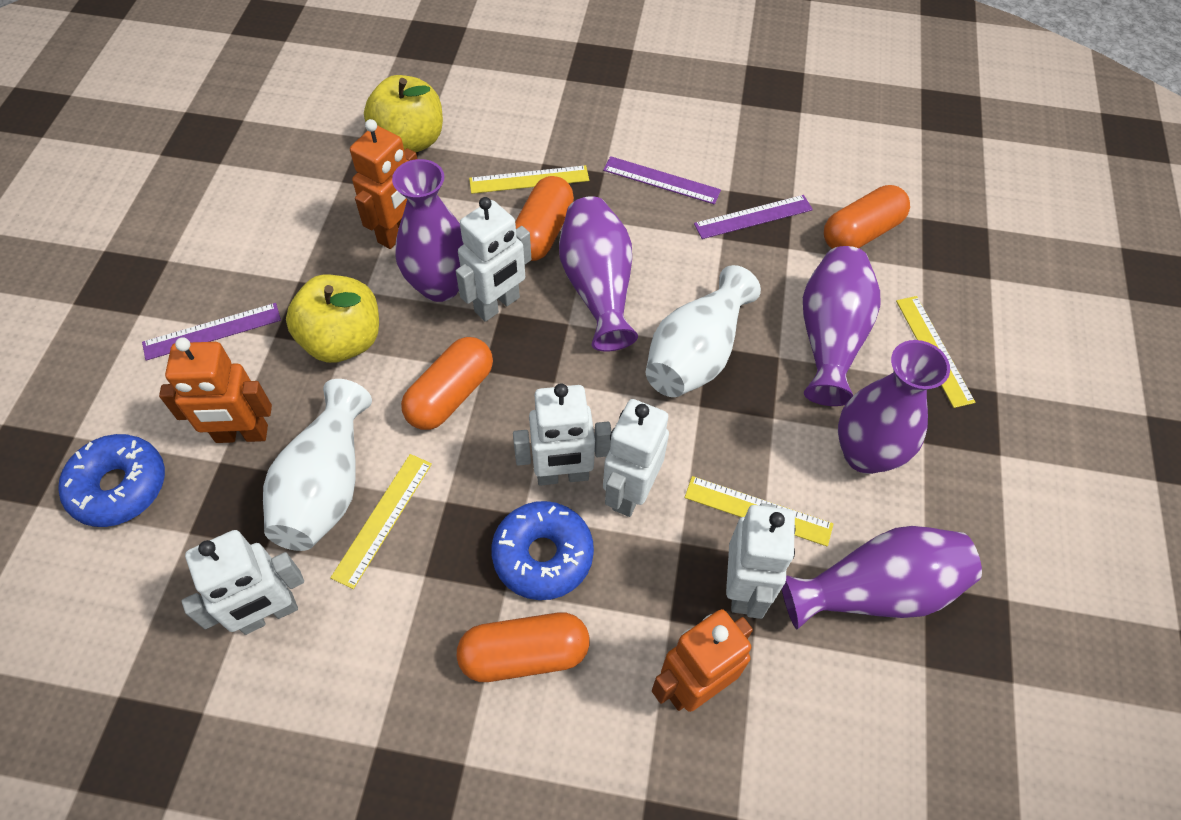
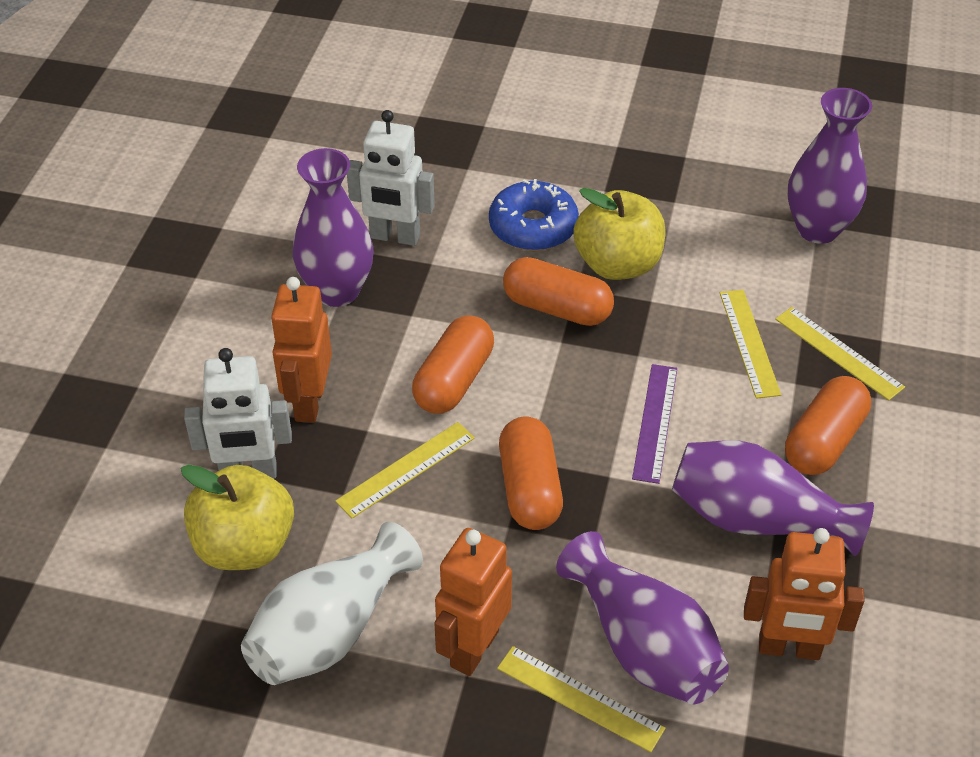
blue donut: 2 -> 1
purple ruler: 3 -> 1
purple vase: 5 -> 4
white robot: 5 -> 2
white vase: 2 -> 1

